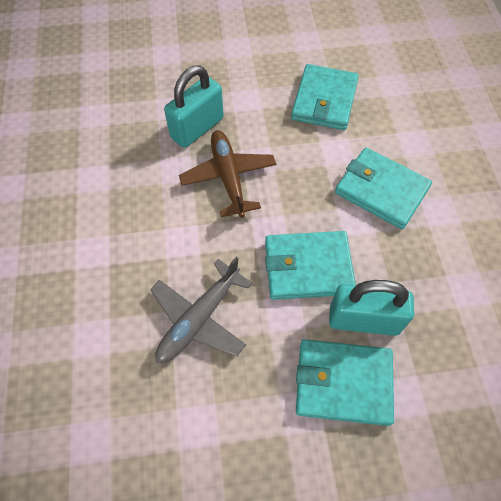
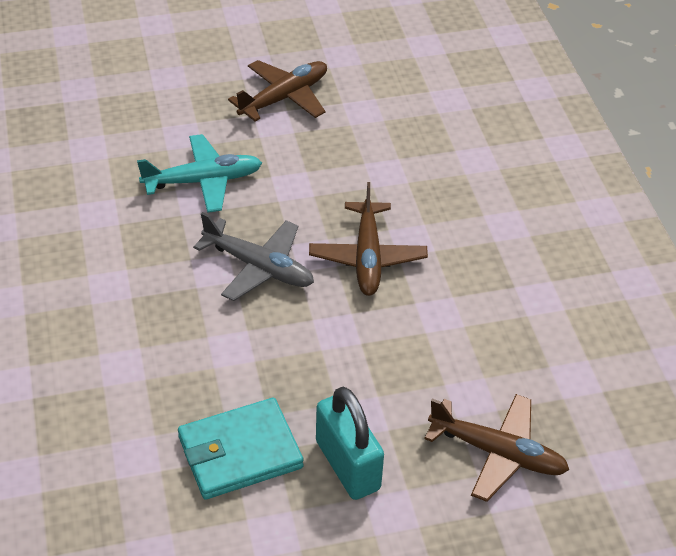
brown plane: 1 -> 3
turquoise padlock: 2 -> 1
turquoise plane: 0 -> 1
turquoise wallet: 4 -> 1

